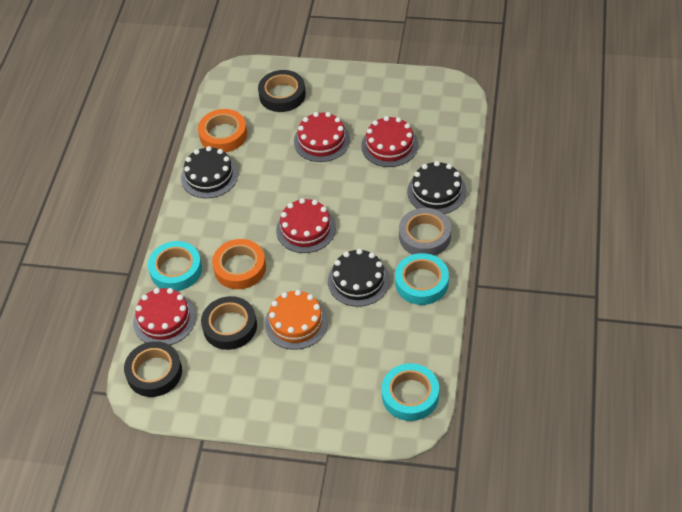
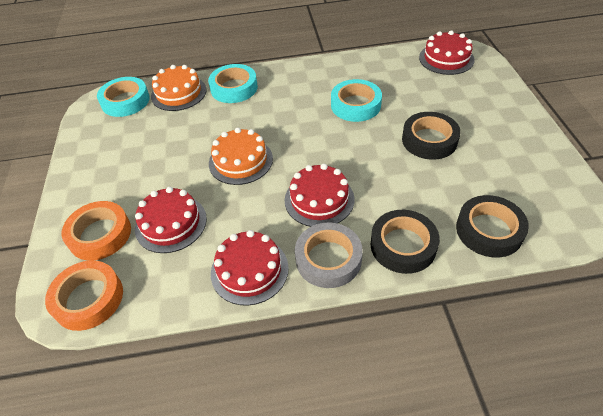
black cake: 3 -> 0
orange cake: 1 -> 2

